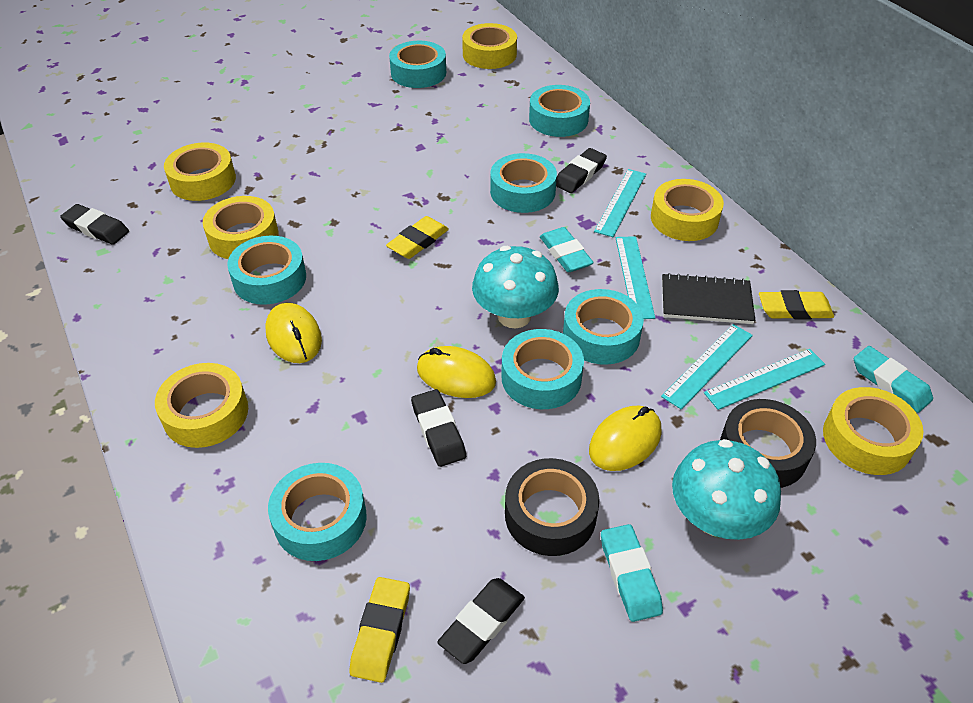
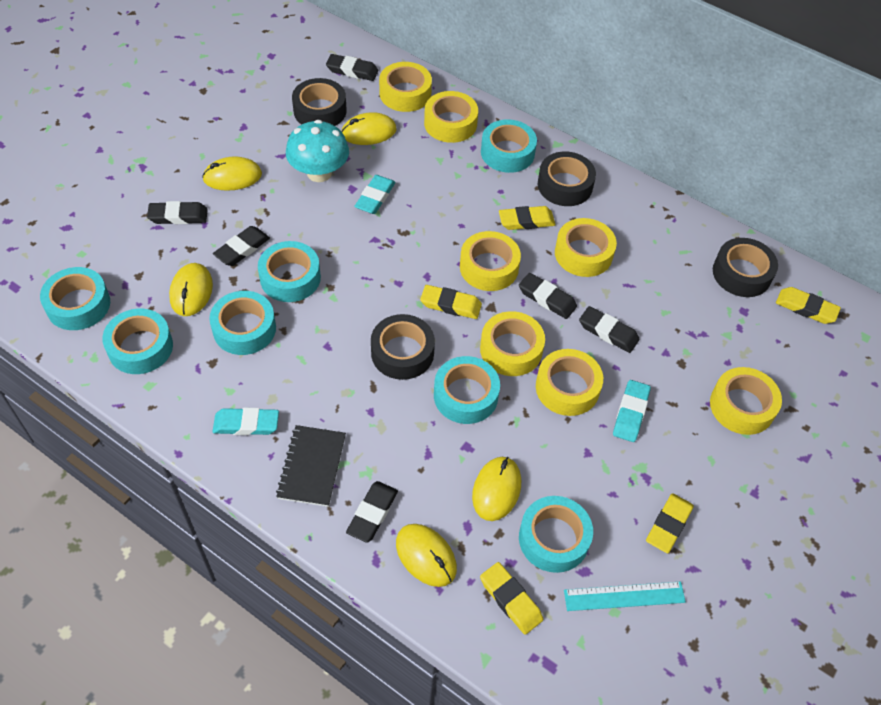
black eraser: 4 -> 6
black tape: 2 -> 4
turquoise mushroom: 2 -> 1
turquoise ruler: 4 -> 1
yellow eraser: 3 -> 5
yellow mouse: 3 -> 5
yellow tape: 6 -> 7

